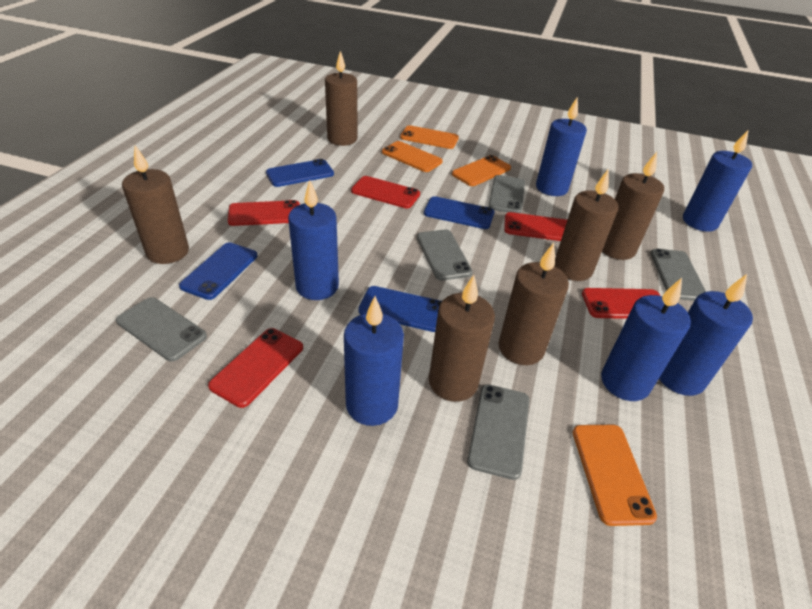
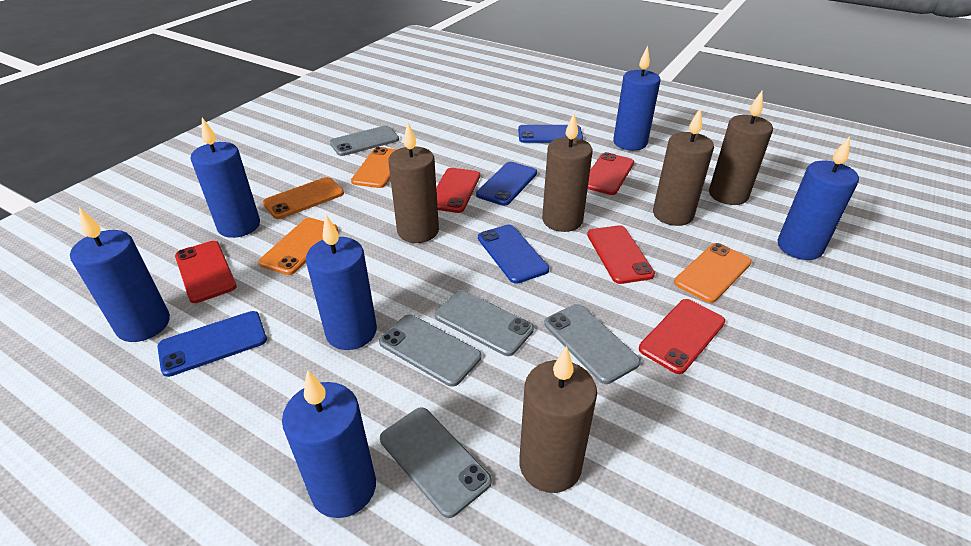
brown candle: 6 -> 5

